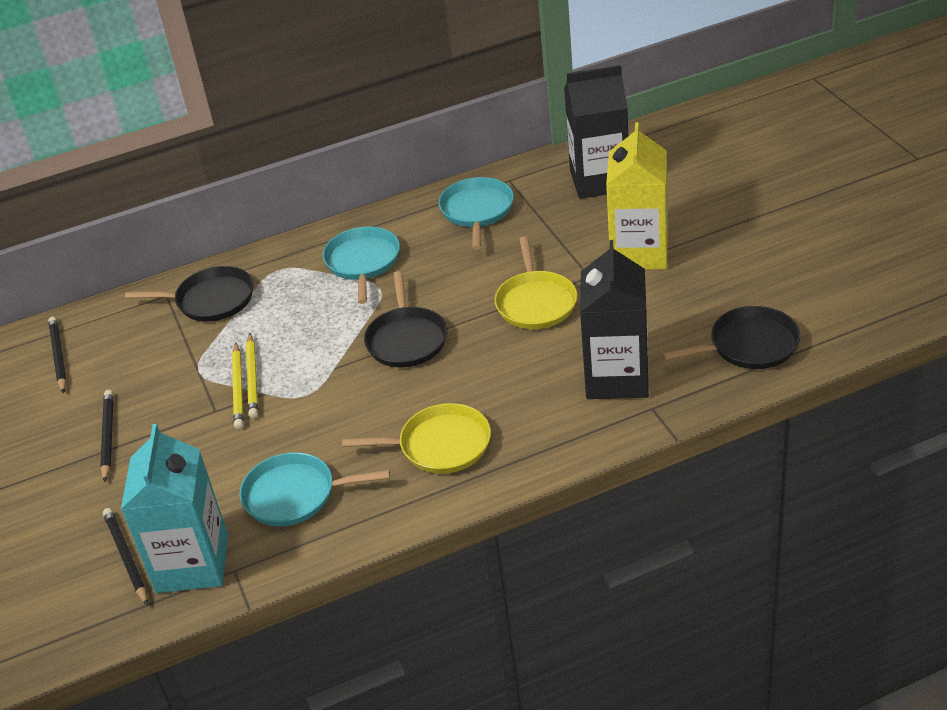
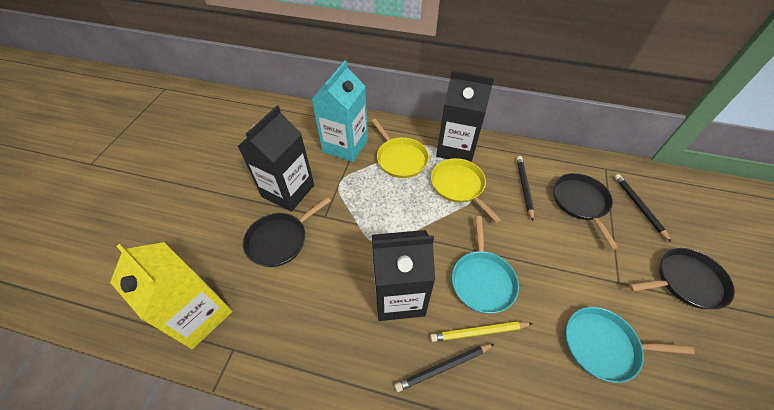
black carton: 2 -> 3
turquoise pan: 3 -> 2
yellow pencil: 2 -> 1

